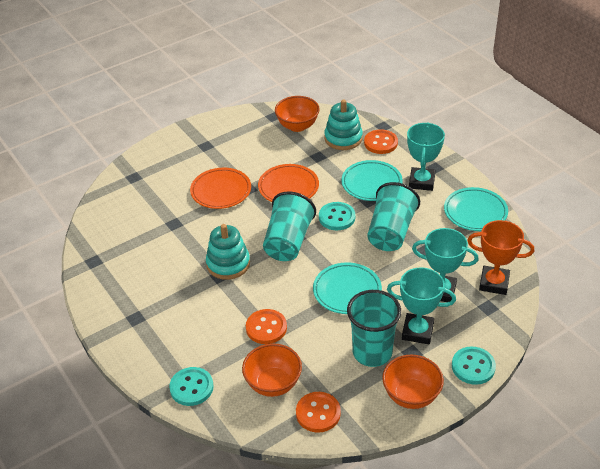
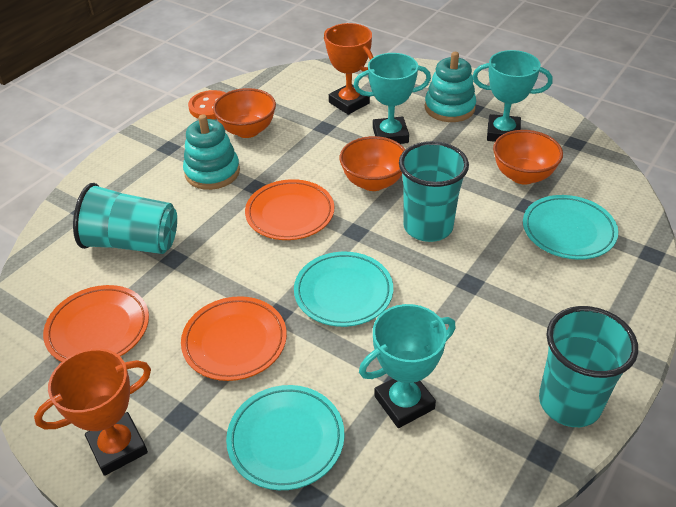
orange button: 3 -> 1
orange plate: 2 -> 3
orange trophy: 1 -> 2
turquoise button: 3 -> 0

